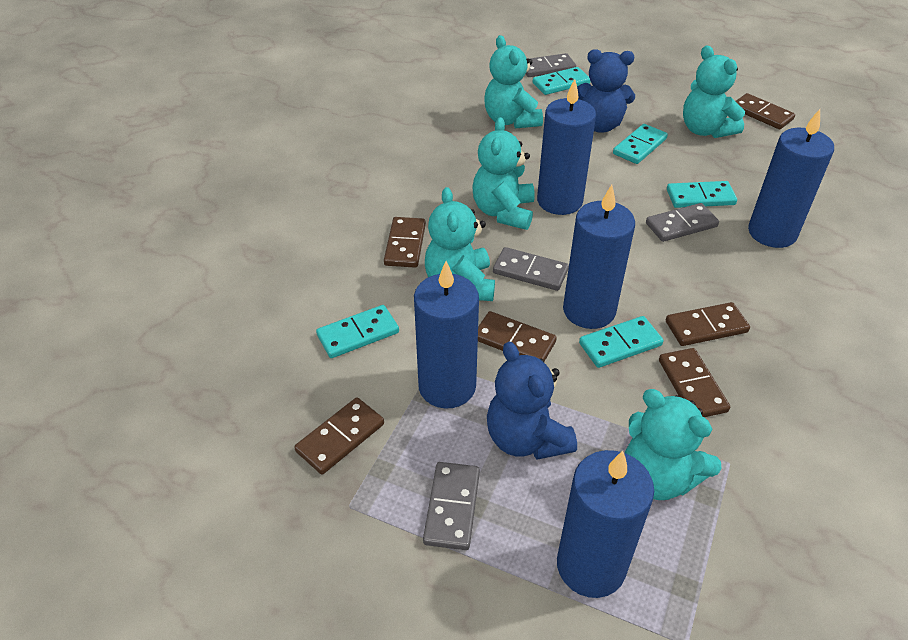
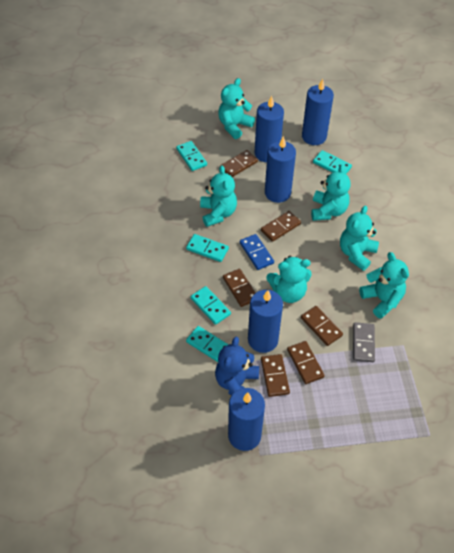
blue domino: 0 -> 1
blue teddy bear: 2 -> 1
grey domino: 4 -> 1
turquoise teddy bear: 5 -> 6

